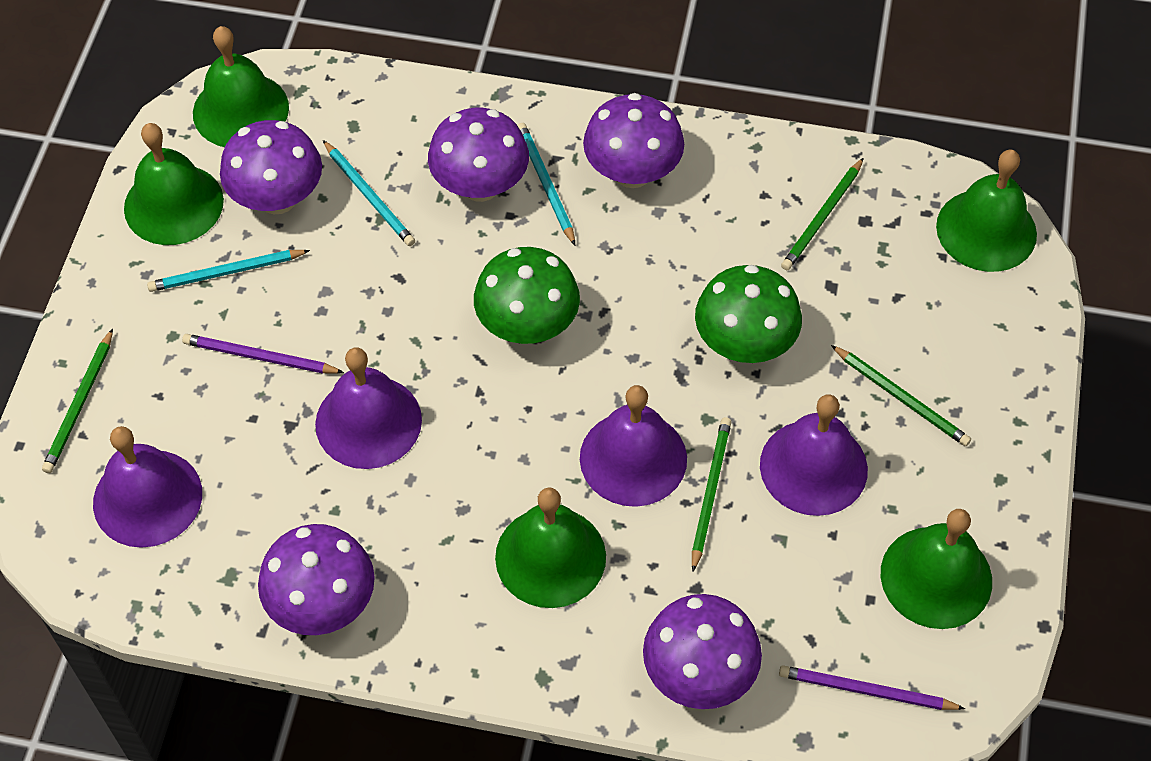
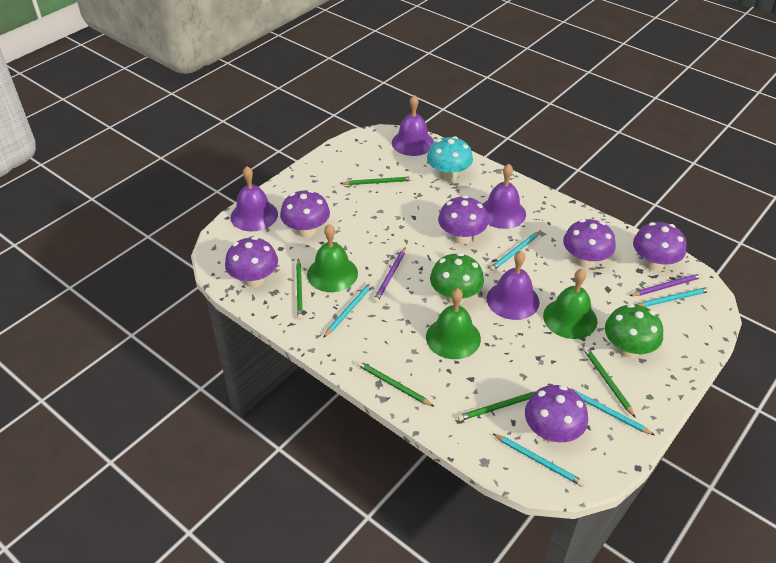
green bell: 5 -> 3
green pencil: 4 -> 5
purple mushroom: 5 -> 6
turquoise mushroom: 0 -> 1
turquoise pencil: 3 -> 5

